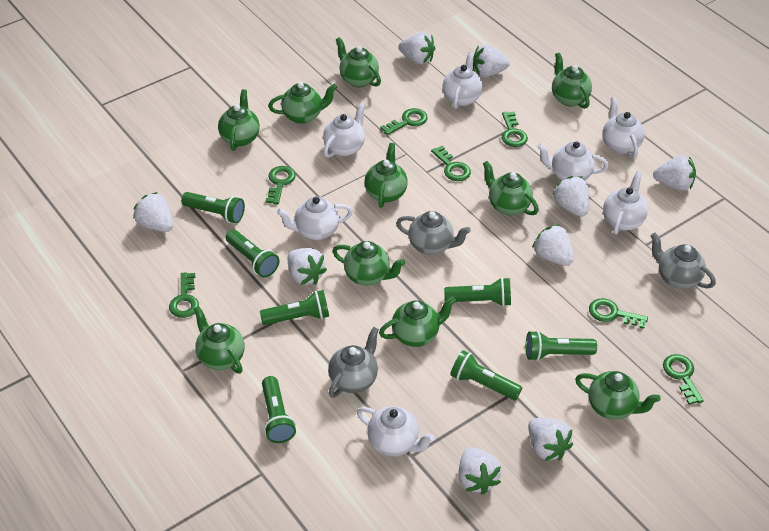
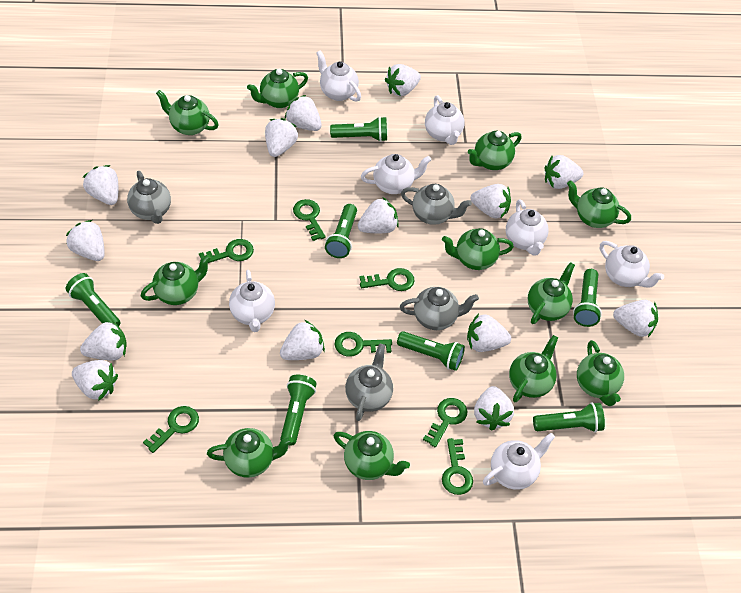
green teapot: 10 -> 11
grey teapot: 3 -> 4
white strawberry: 9 -> 14

